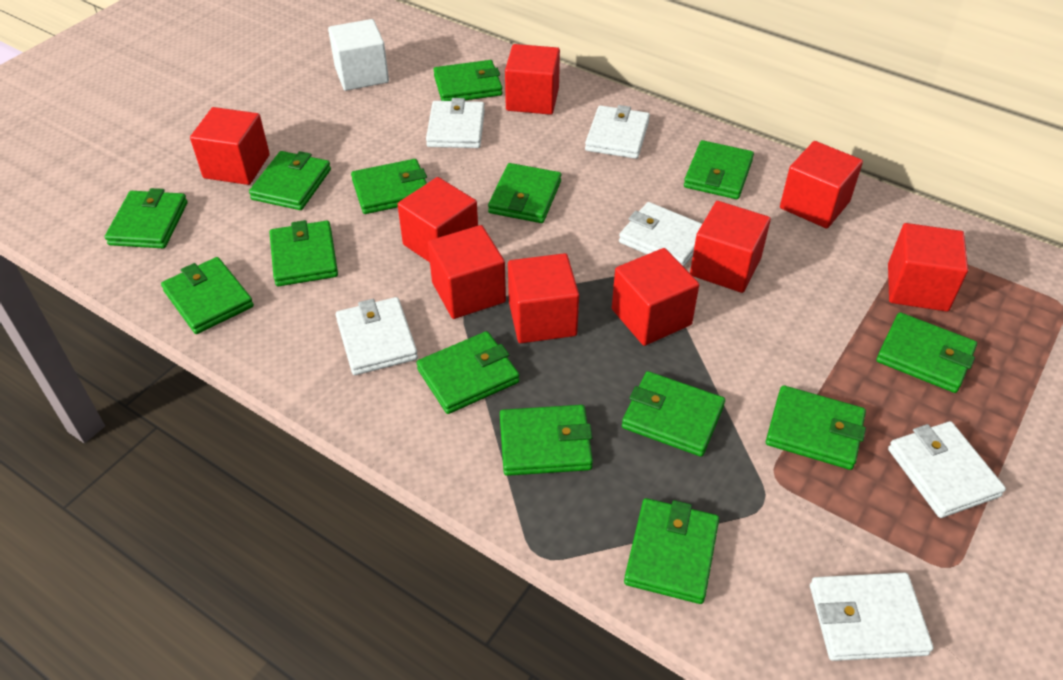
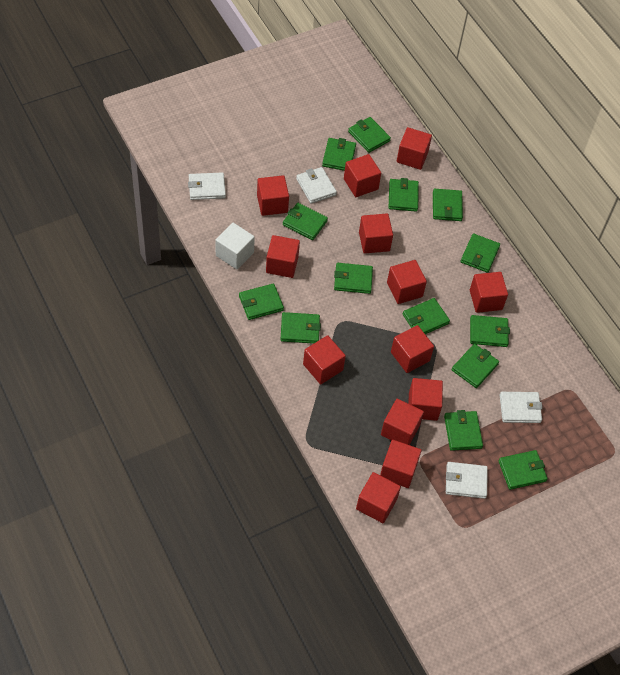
red cube: 9 -> 13
white wallet: 6 -> 4

